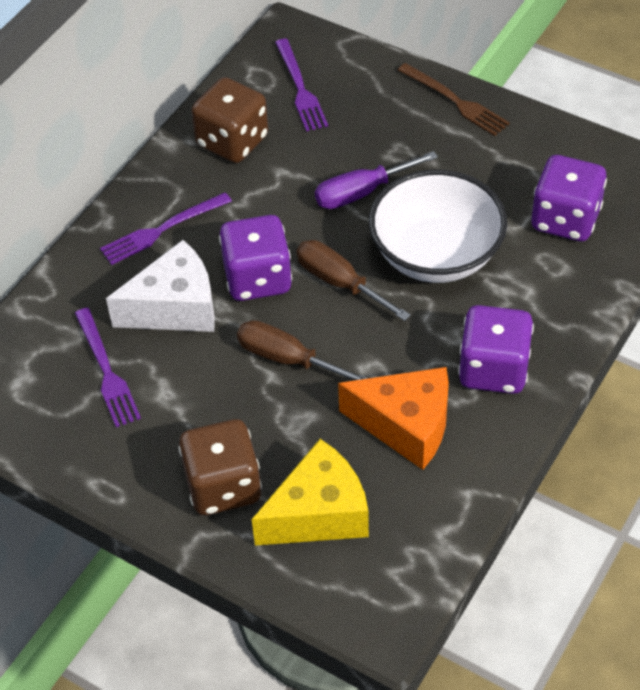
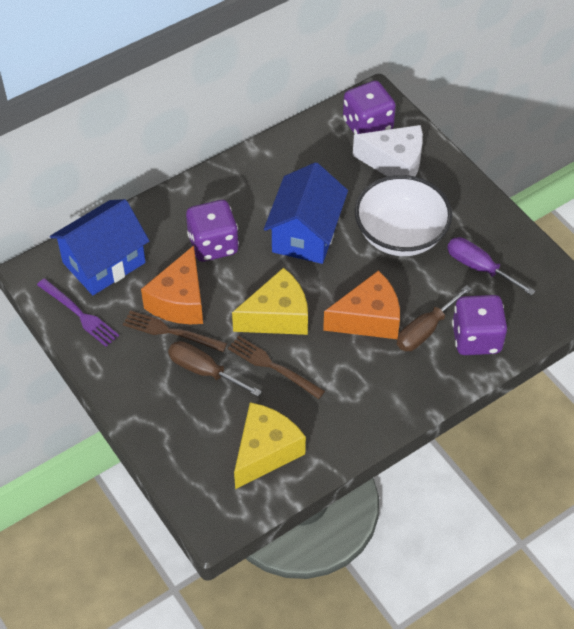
blue house: 0 -> 2
brown dice: 2 -> 0
brown fork: 1 -> 2
orange cheese: 1 -> 2
purple fork: 3 -> 1
yellow cheese: 1 -> 2

